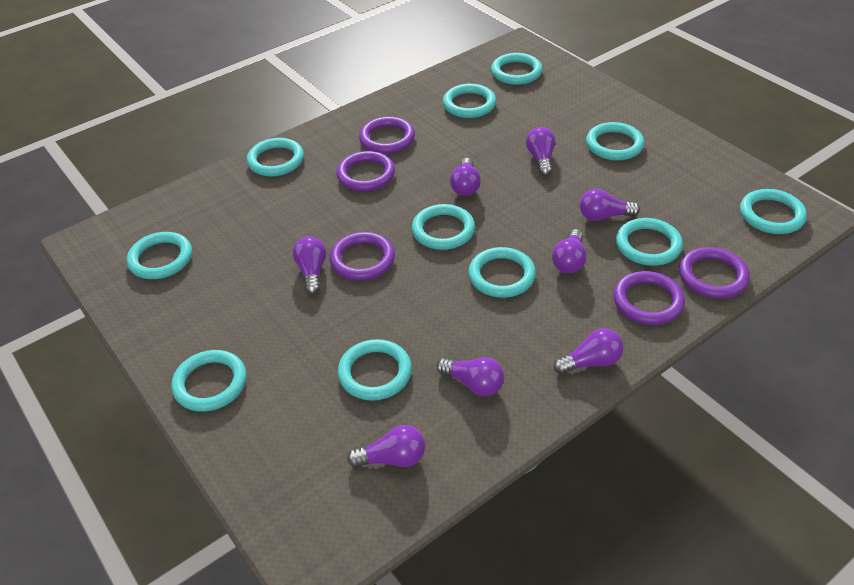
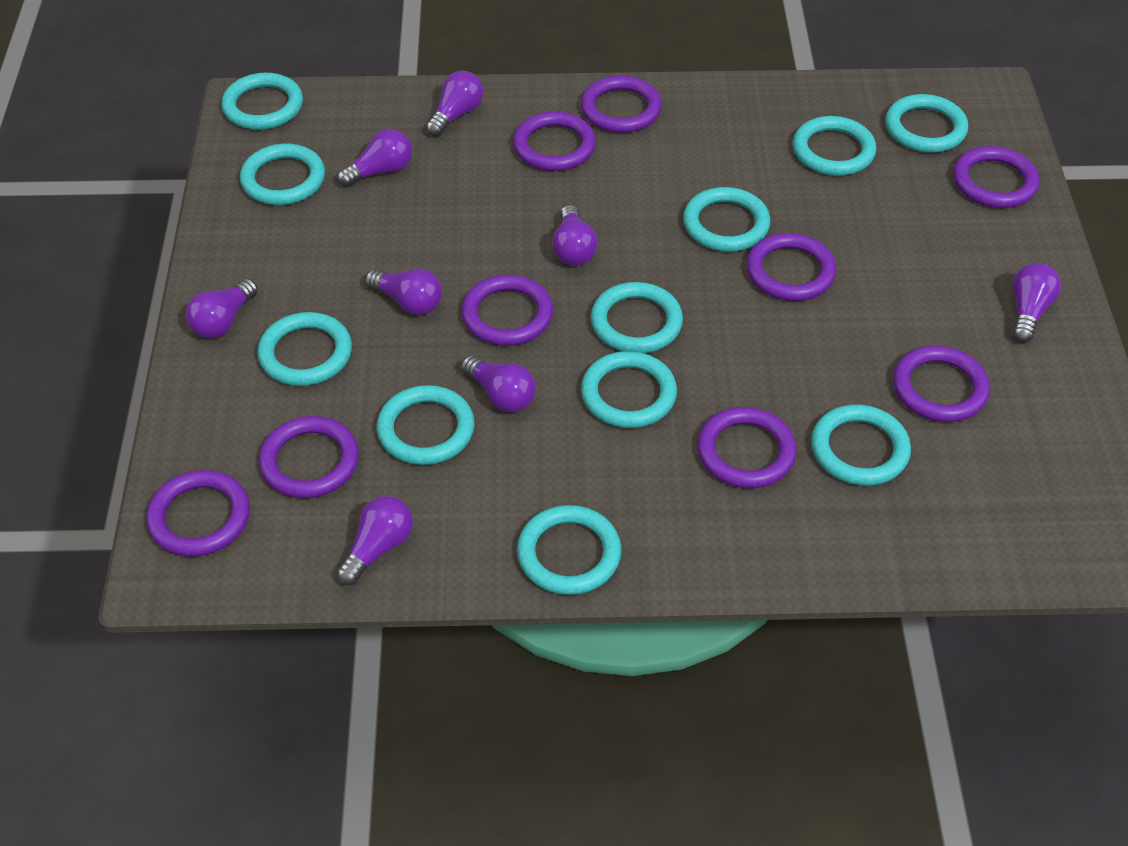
purple ring: 5 -> 9

